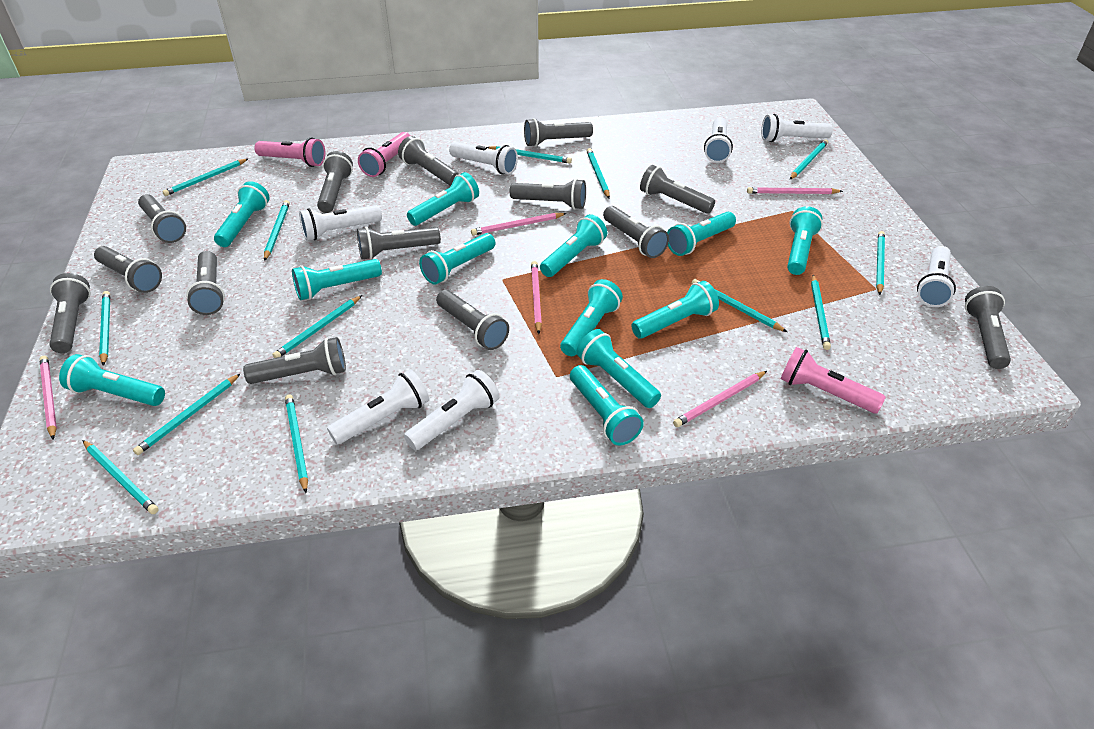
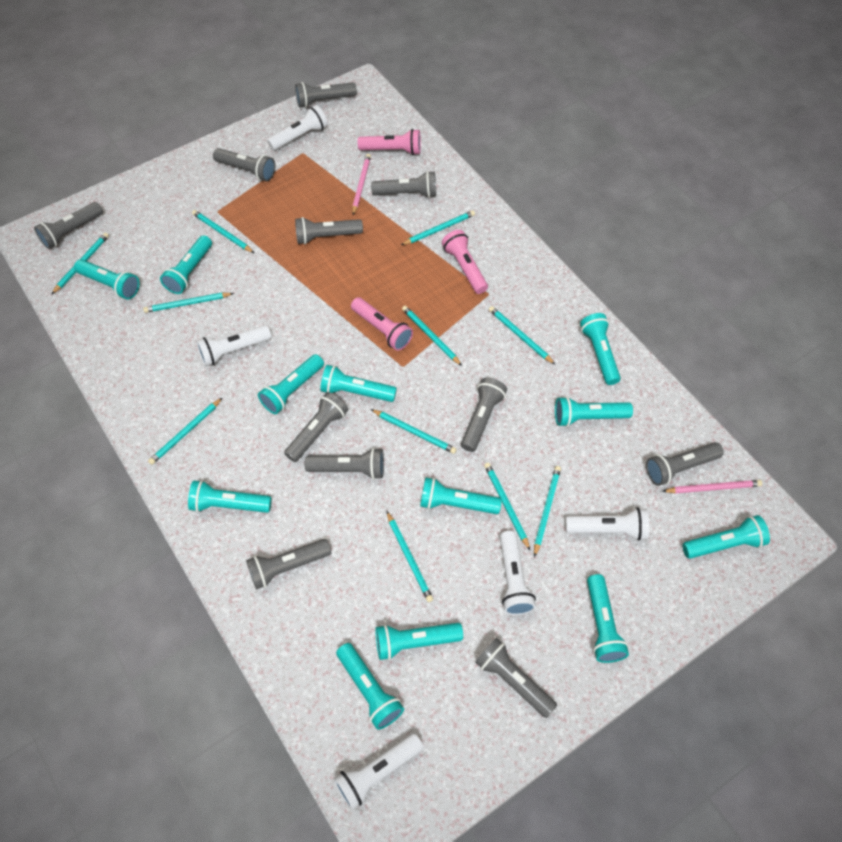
grey flashlight: 14 -> 11
pink pencil: 5 -> 2
turquoise pencil: 13 -> 11
white flashlight: 7 -> 5

